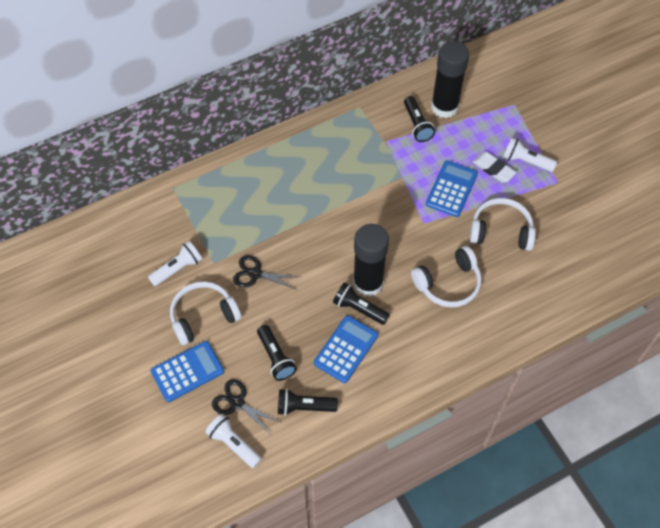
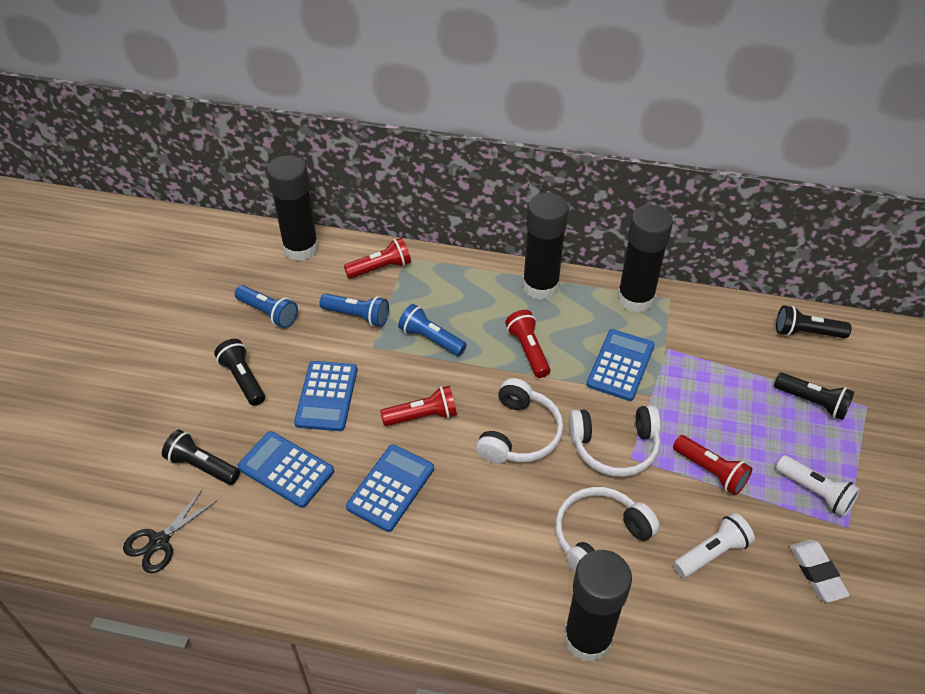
black glue stick: 2 -> 4
black scissors: 2 -> 1
blue calculator: 3 -> 4
blue flashlight: 0 -> 3
red flashlight: 0 -> 4
white flashlight: 3 -> 2

